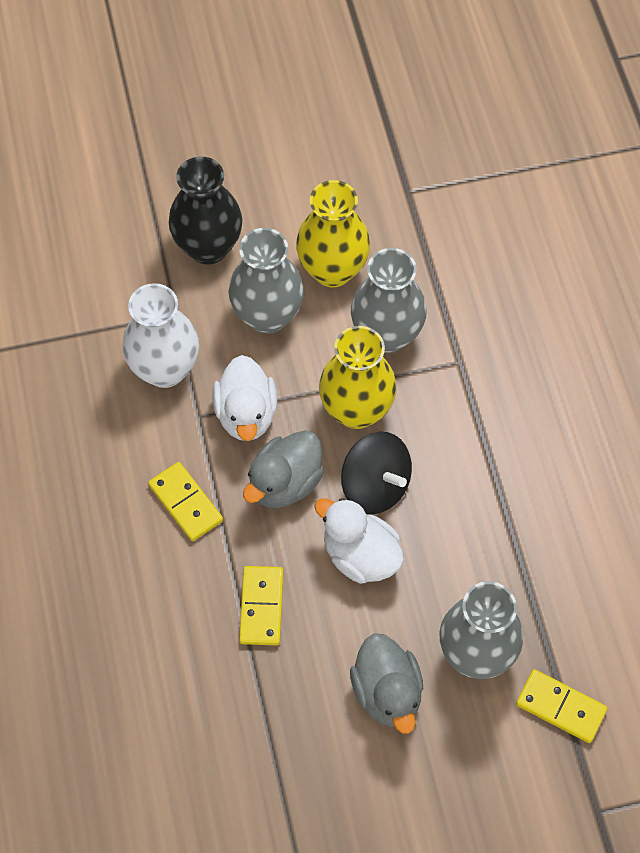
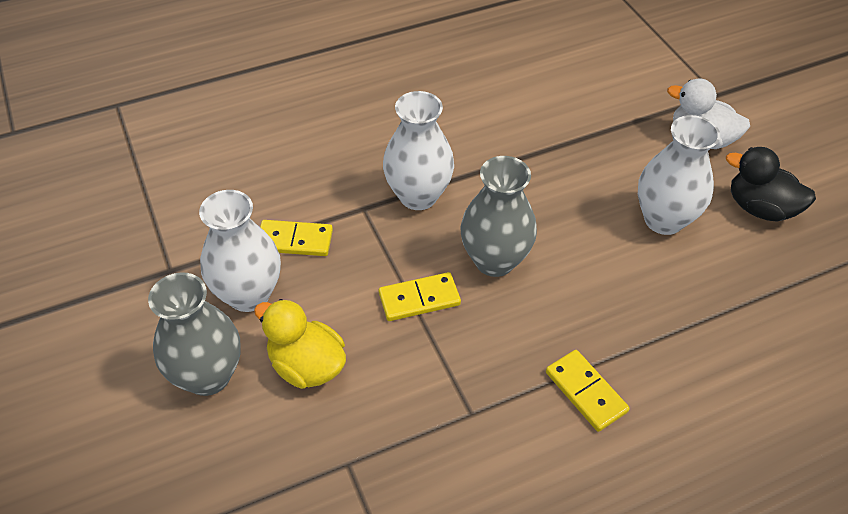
black duck: 0 -> 1
black spinning top: 1 -> 0
black vase: 1 -> 0
grey duck: 2 -> 0
grey vase: 3 -> 2
white duck: 2 -> 1
white vase: 1 -> 3
yellow duck: 0 -> 1
yellow vase: 2 -> 0

